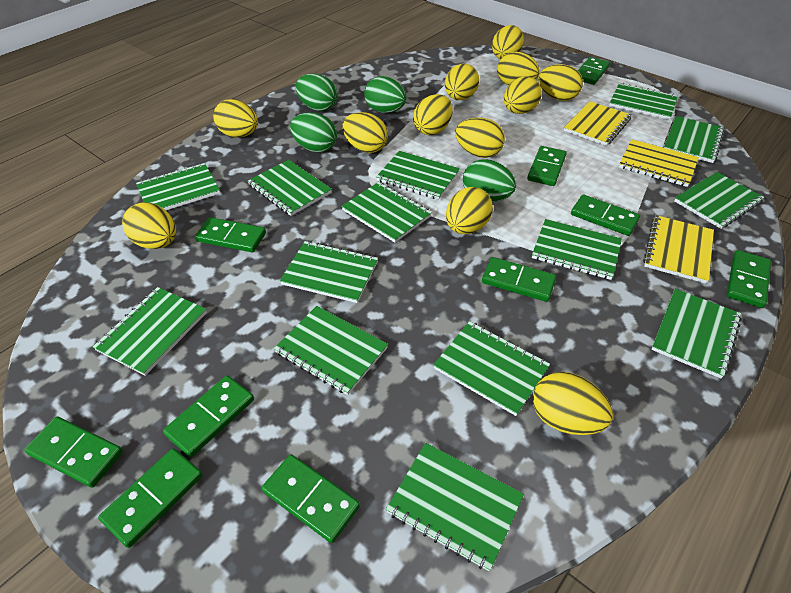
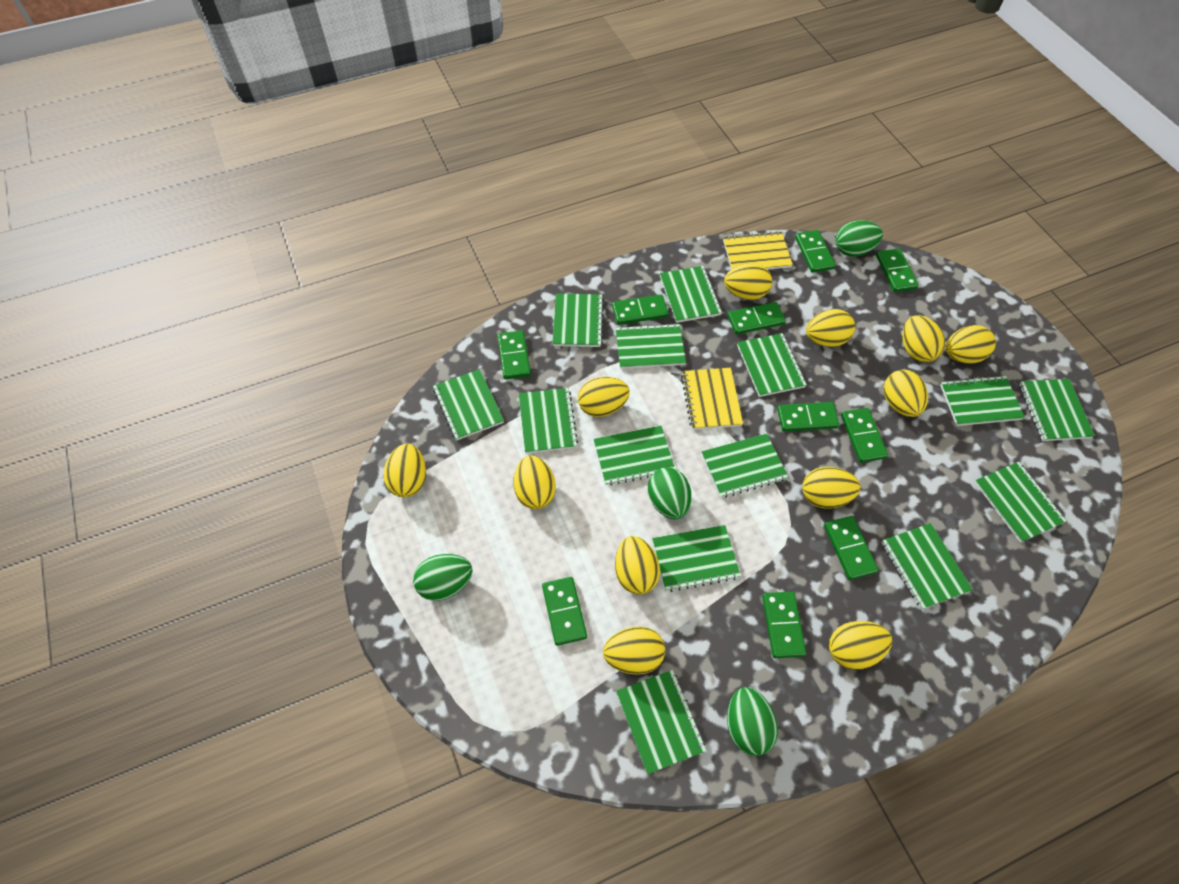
yellow notebook: 3 -> 2

